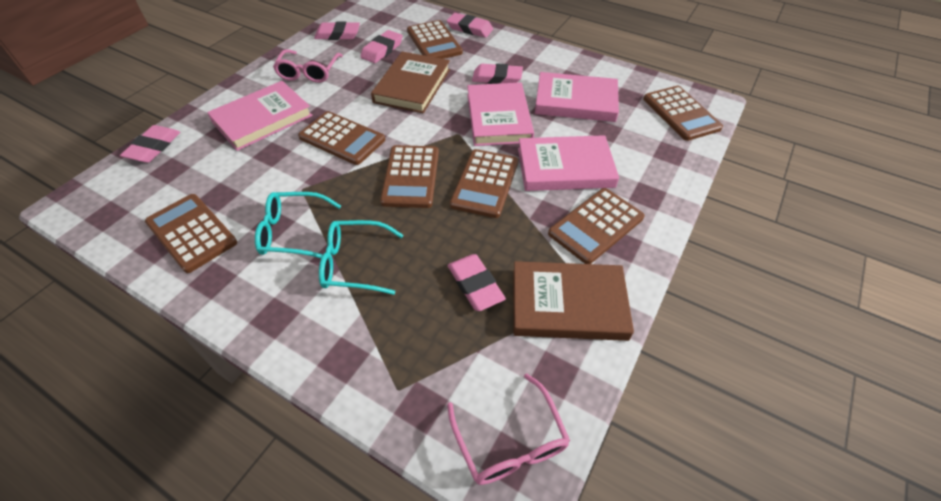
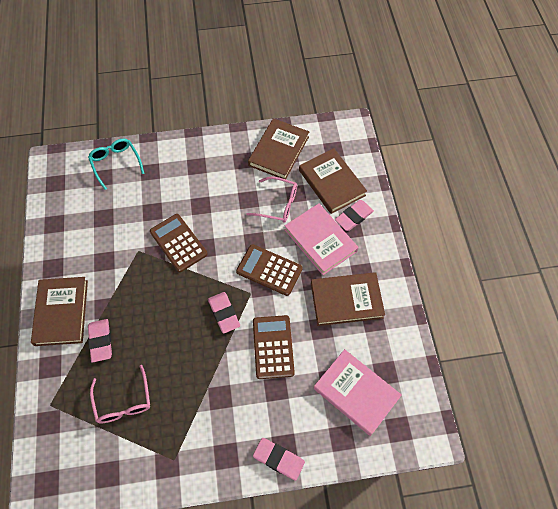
brown book: 2 -> 4
brown calculator: 7 -> 3
pink book: 4 -> 2
pink eraser: 6 -> 4
turquoise glasses: 2 -> 1

